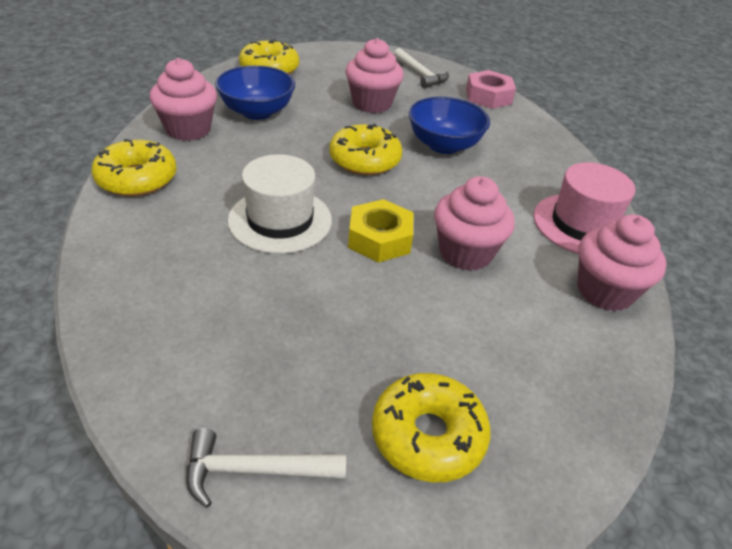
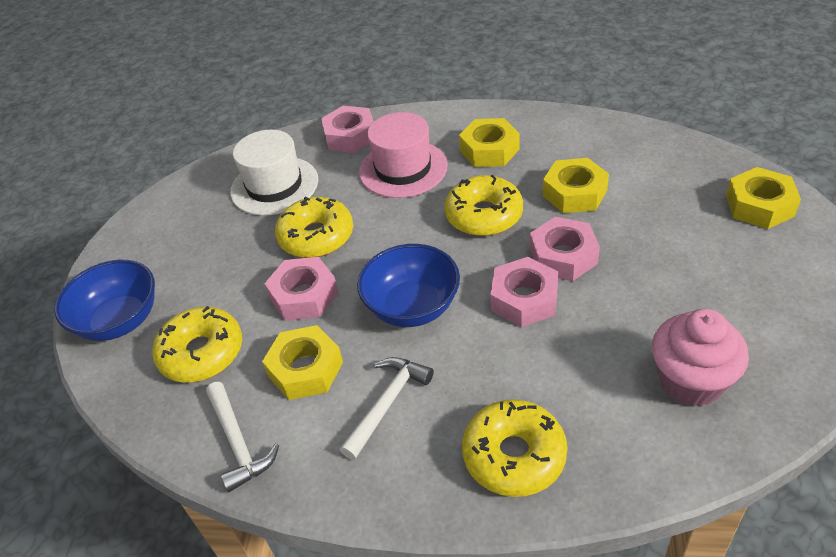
pink cupcake: 4 -> 1
pink nut: 1 -> 4
yellow nut: 1 -> 4

